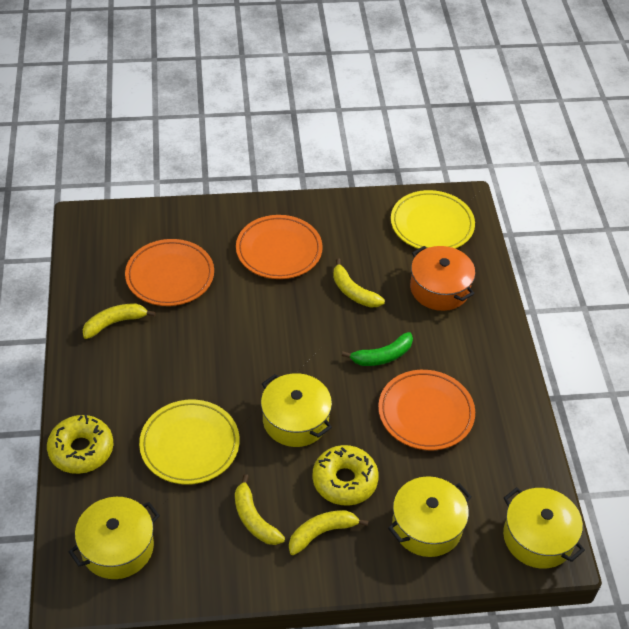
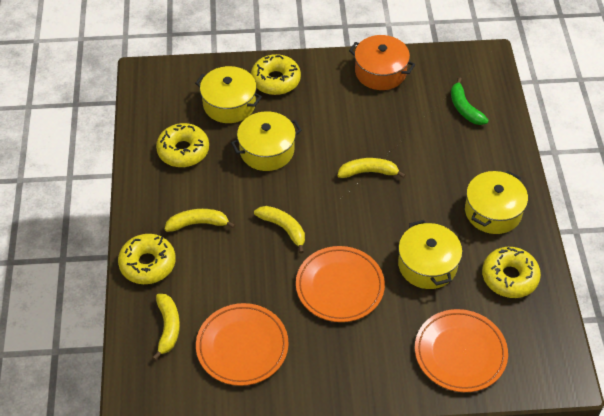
yellow donut: 2 -> 4
yellow plate: 2 -> 0

